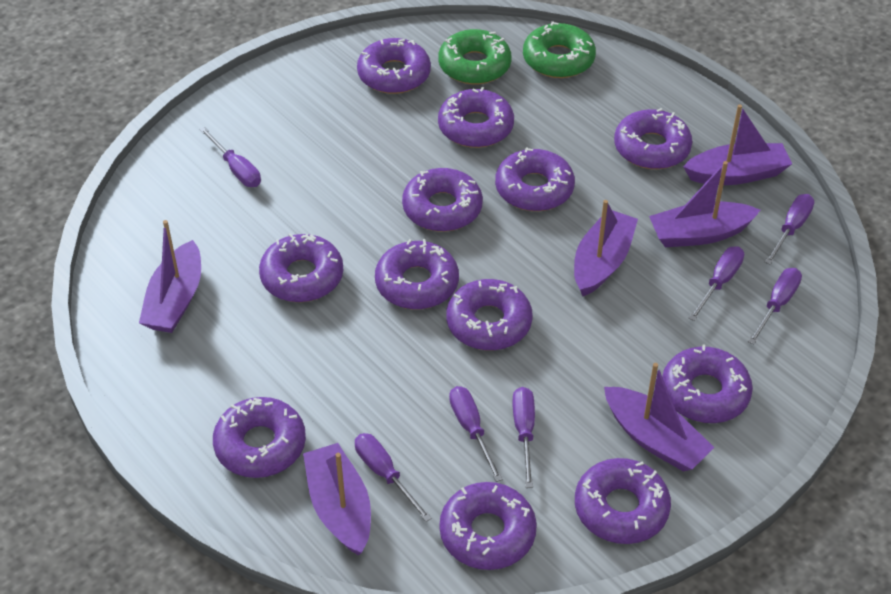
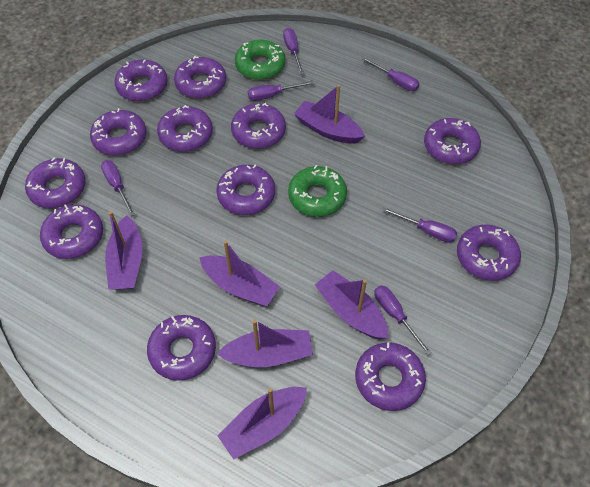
purple screwdriver: 7 -> 6

